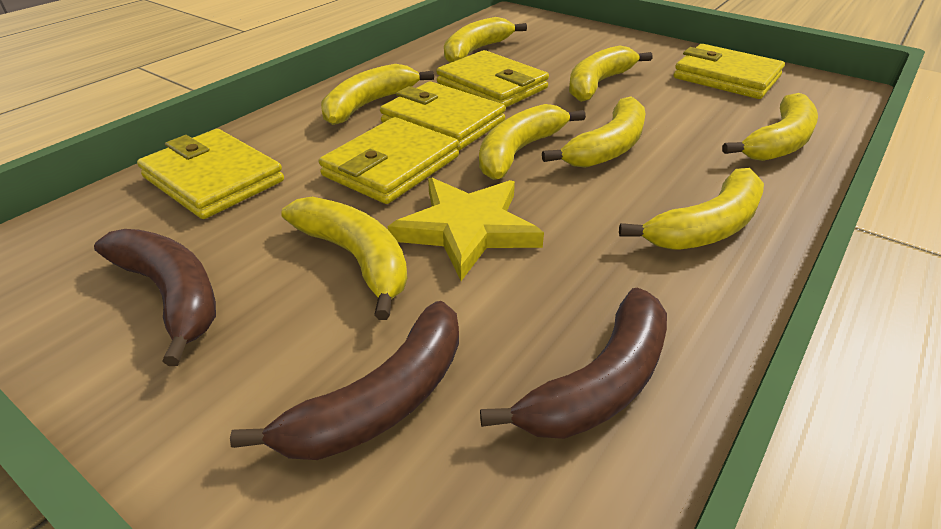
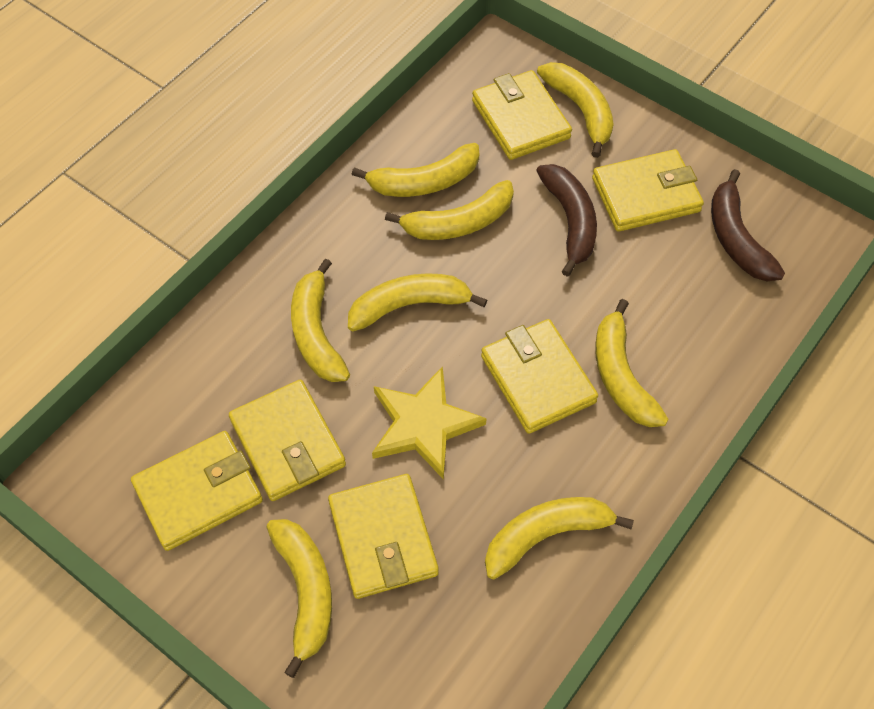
brown banana: 3 -> 2
yellow wallet: 5 -> 6

